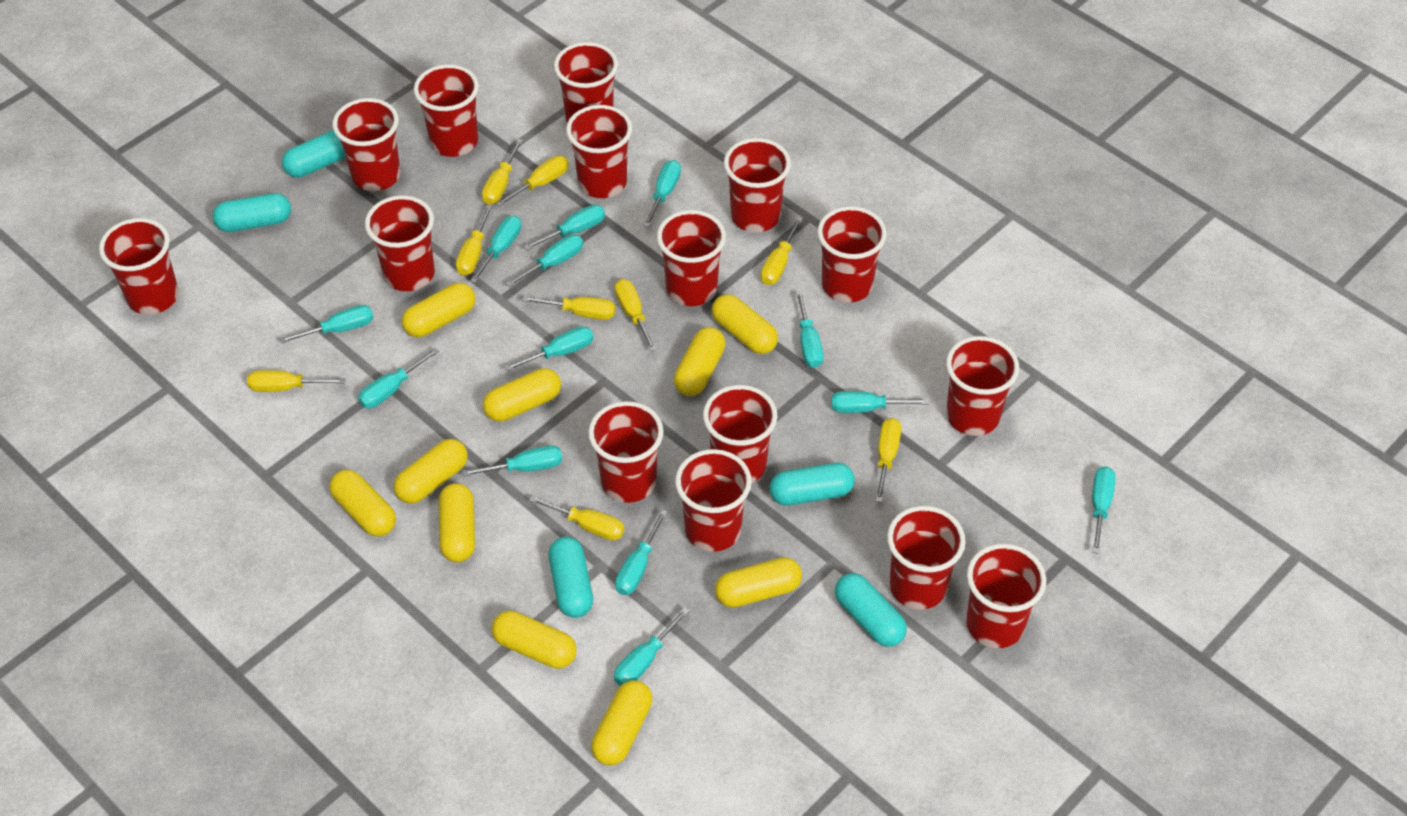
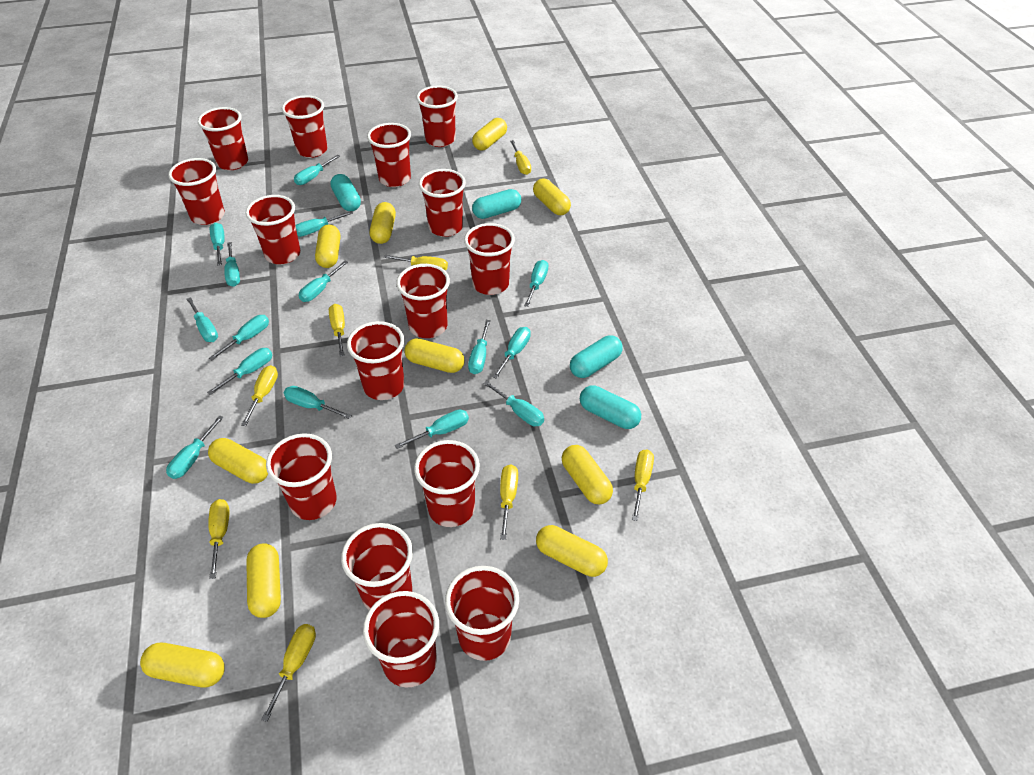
turquoise capsule: 5 -> 4
turquoise screwdriver: 13 -> 15
yellow screwdriver: 9 -> 8

